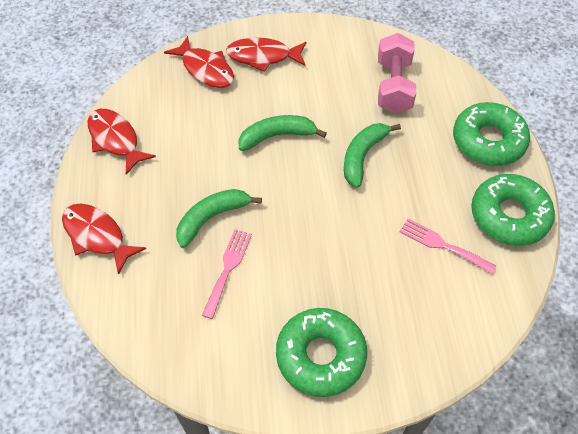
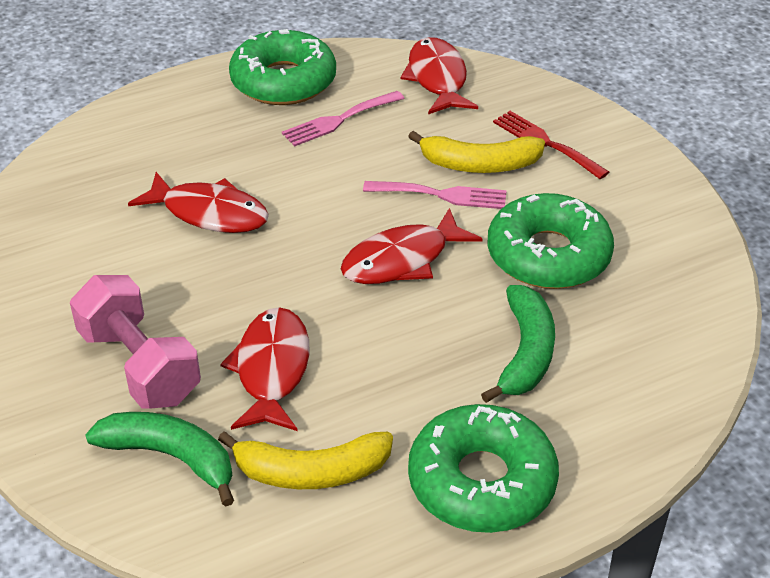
green banana: 3 -> 2
red fork: 0 -> 1
yellow banana: 0 -> 2

